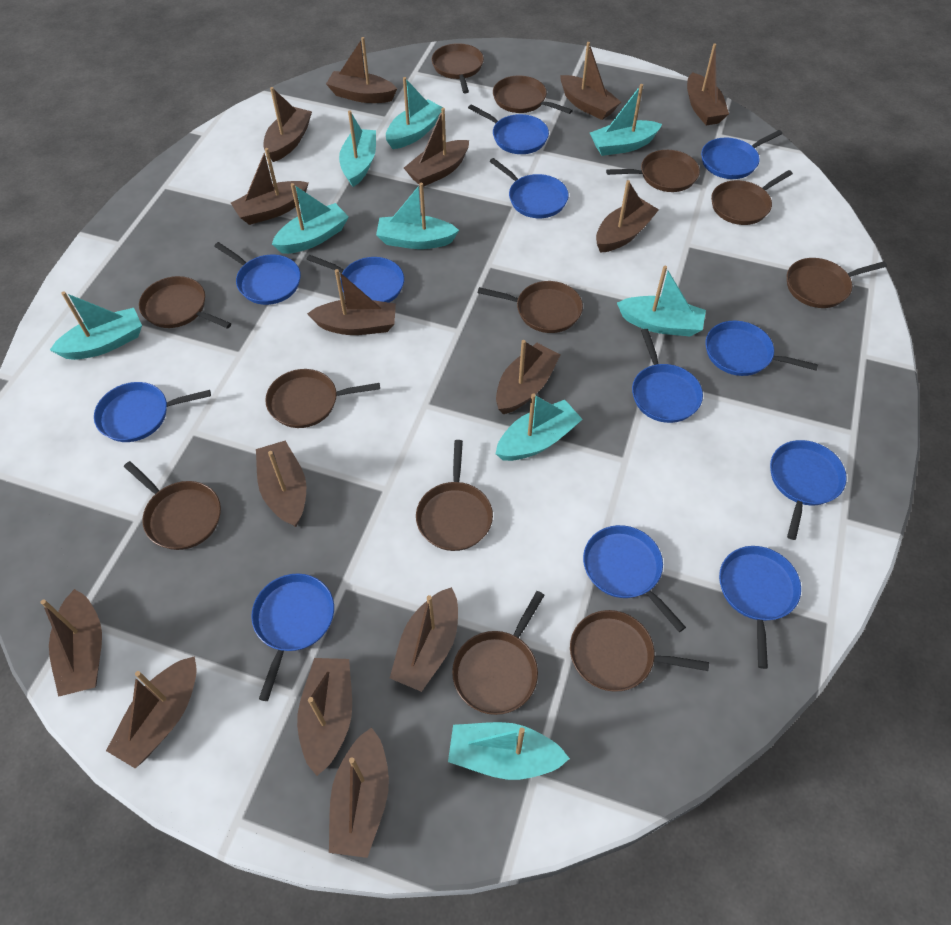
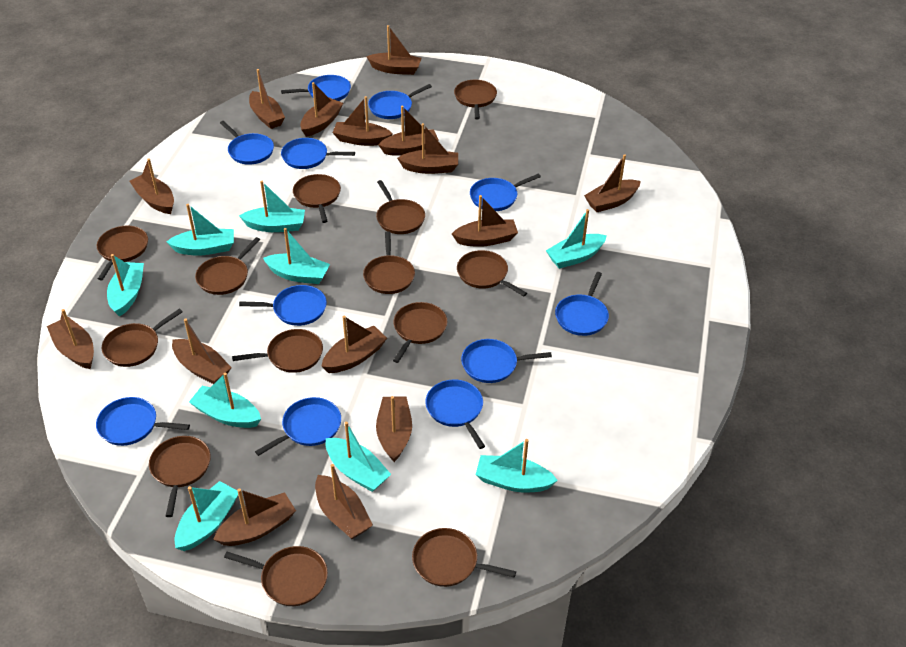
blue pan: 12 -> 11
brown pan: 12 -> 13

